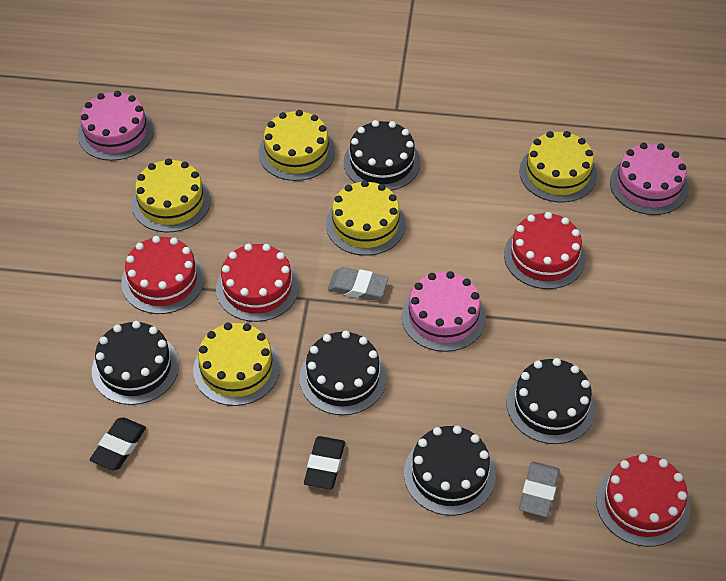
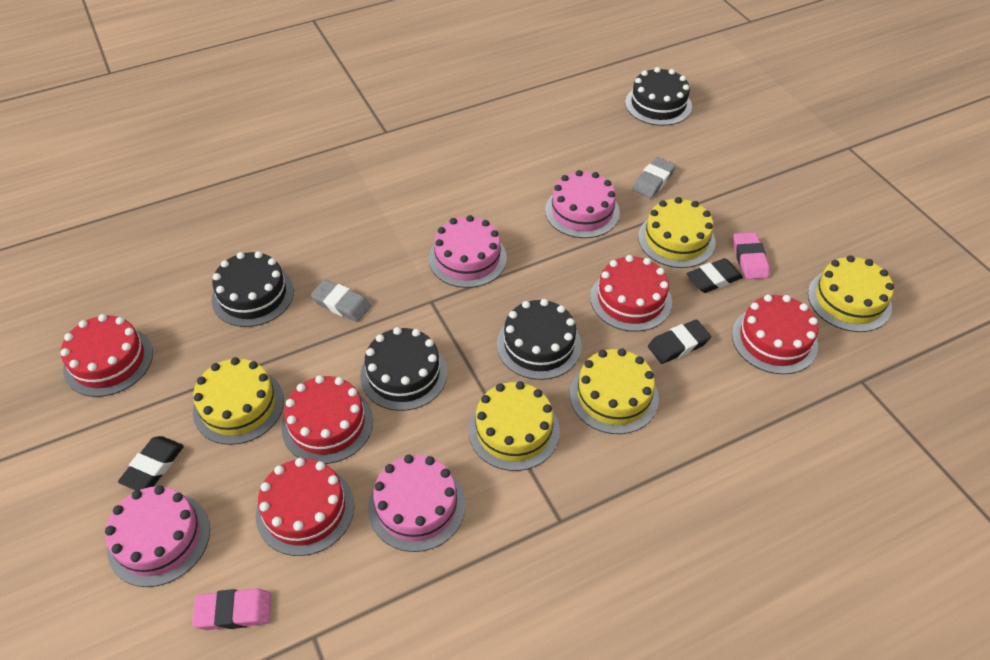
black cake: 5 -> 4
black eraser: 2 -> 3
pink cake: 3 -> 4
pink eraser: 0 -> 2
red cake: 4 -> 5

